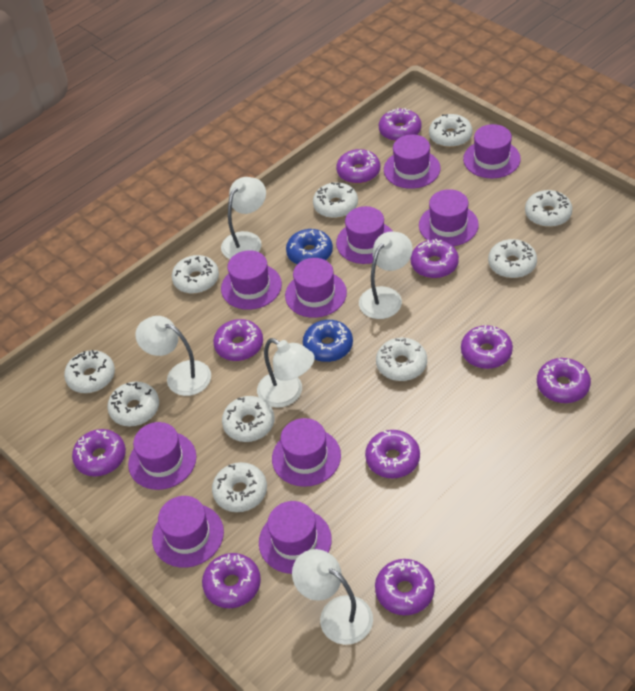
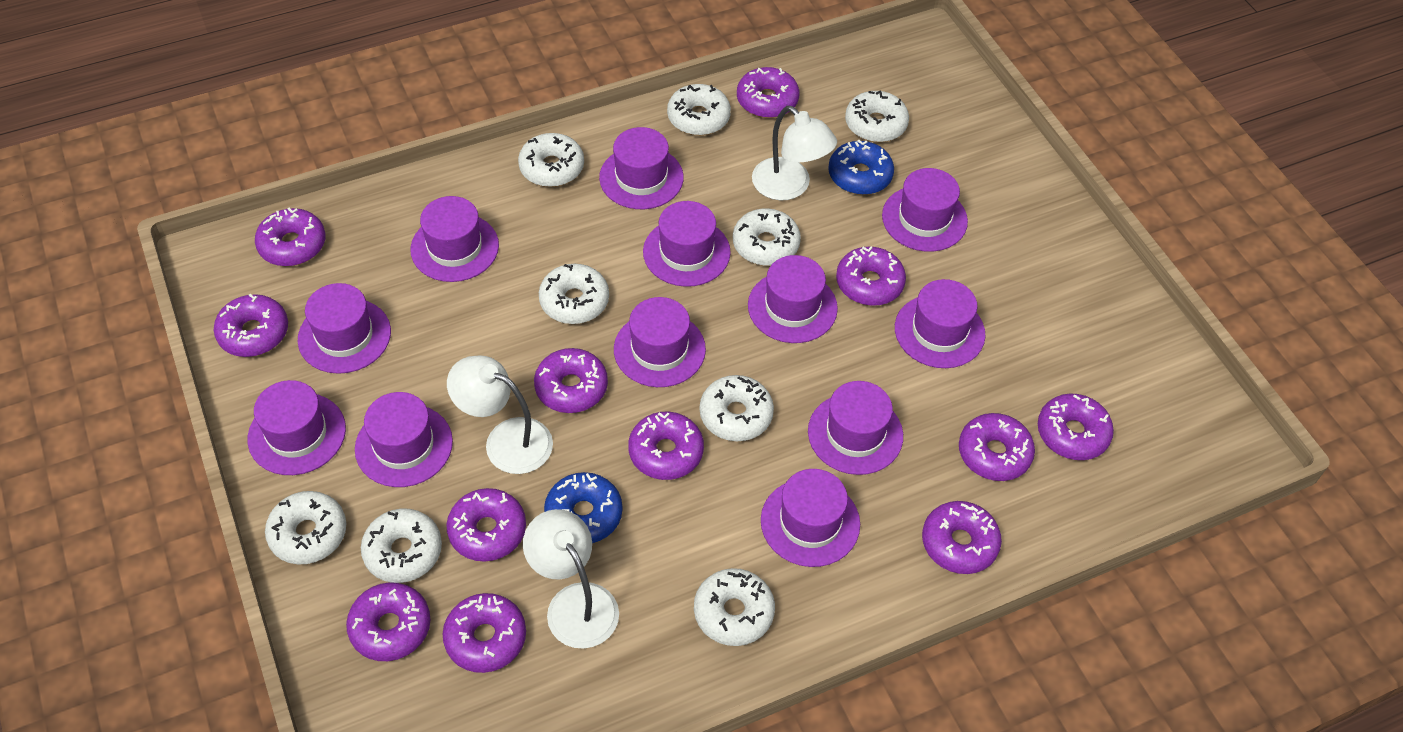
purple donut: 10 -> 12
purple hat: 10 -> 12
white donut: 10 -> 9
white lamp: 5 -> 3

